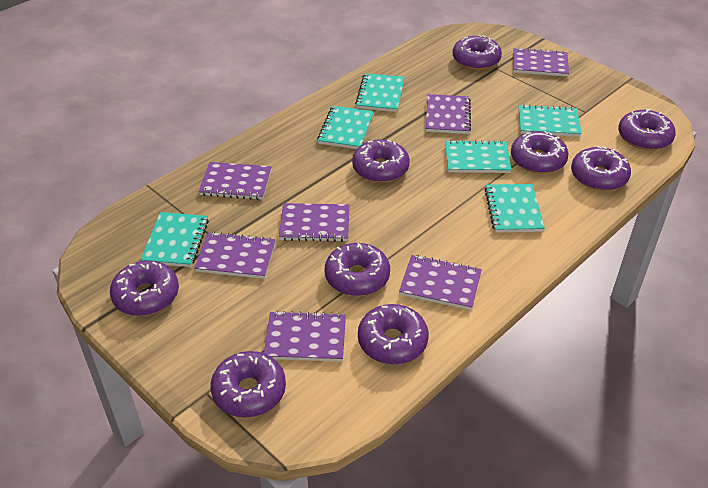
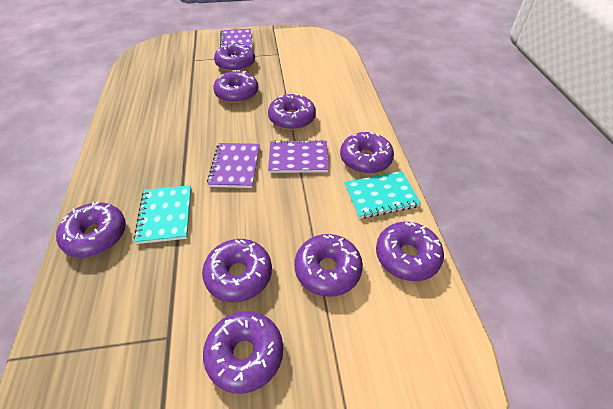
purple notebook: 7 -> 3
turquoise notebook: 6 -> 2

